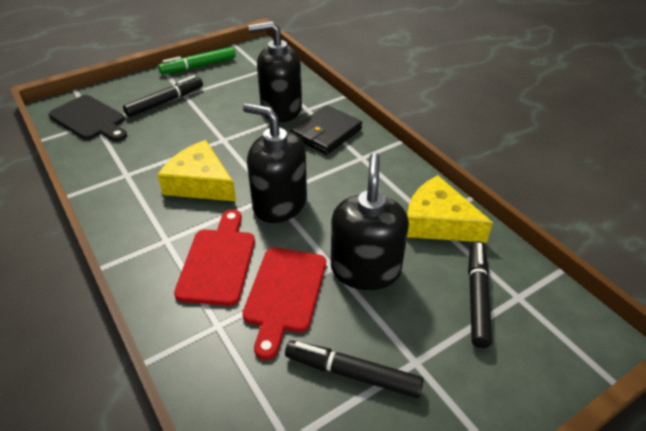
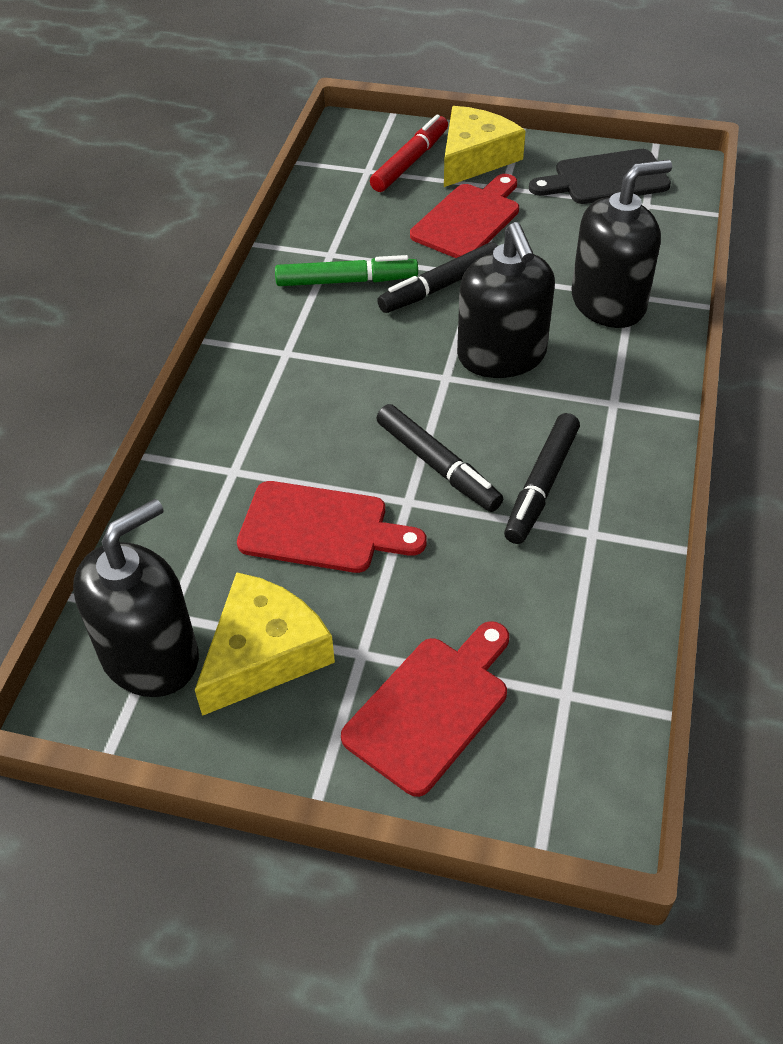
black wallet: 1 -> 0
red cutting board: 2 -> 3
red marker: 0 -> 1

